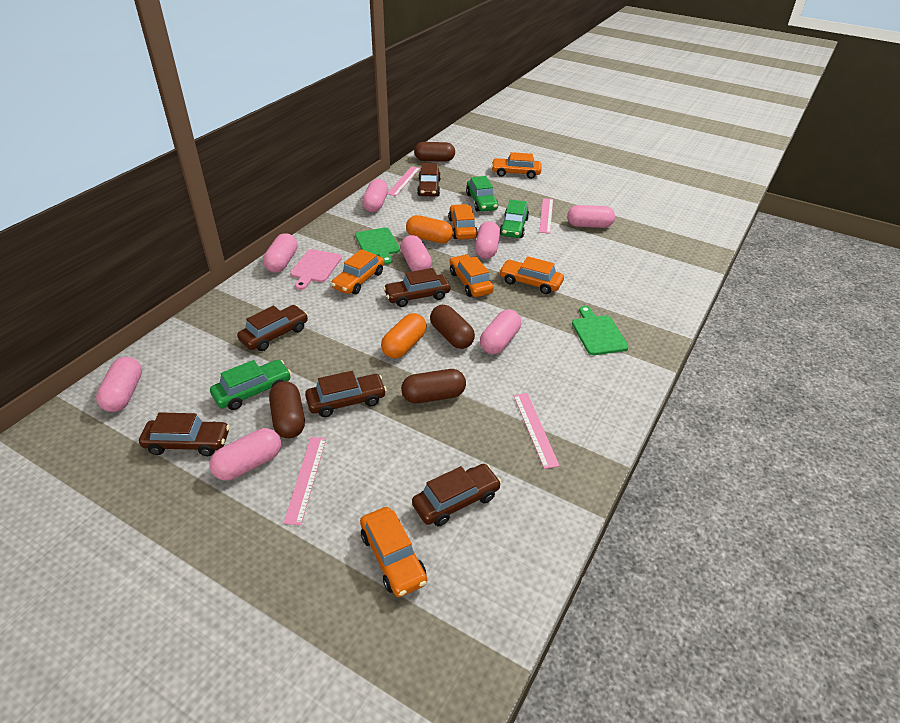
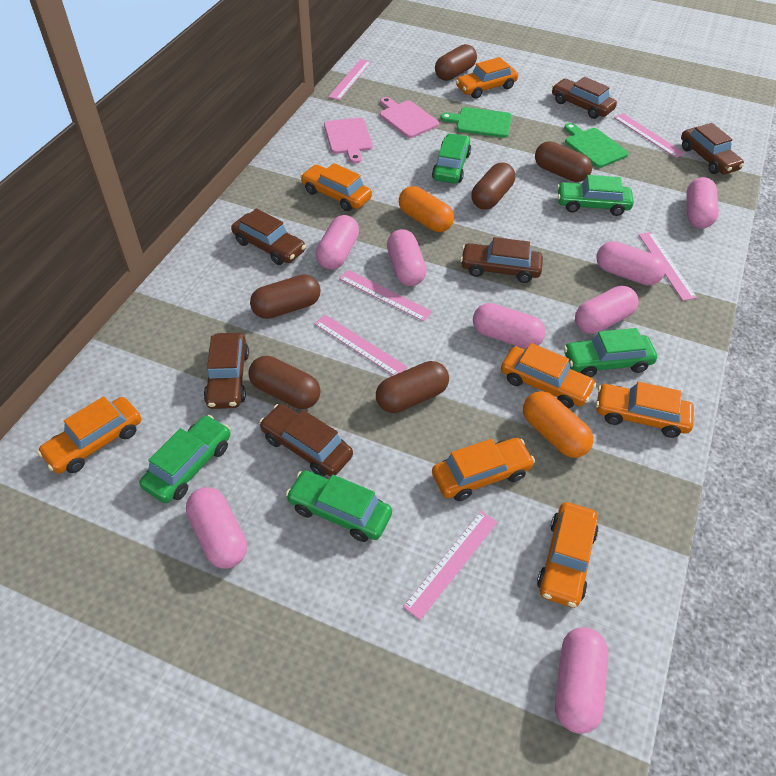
brown capsule: 4 -> 6
green car: 3 -> 5
orange car: 6 -> 7
pink cutting board: 1 -> 2
pink ruler: 4 -> 6

